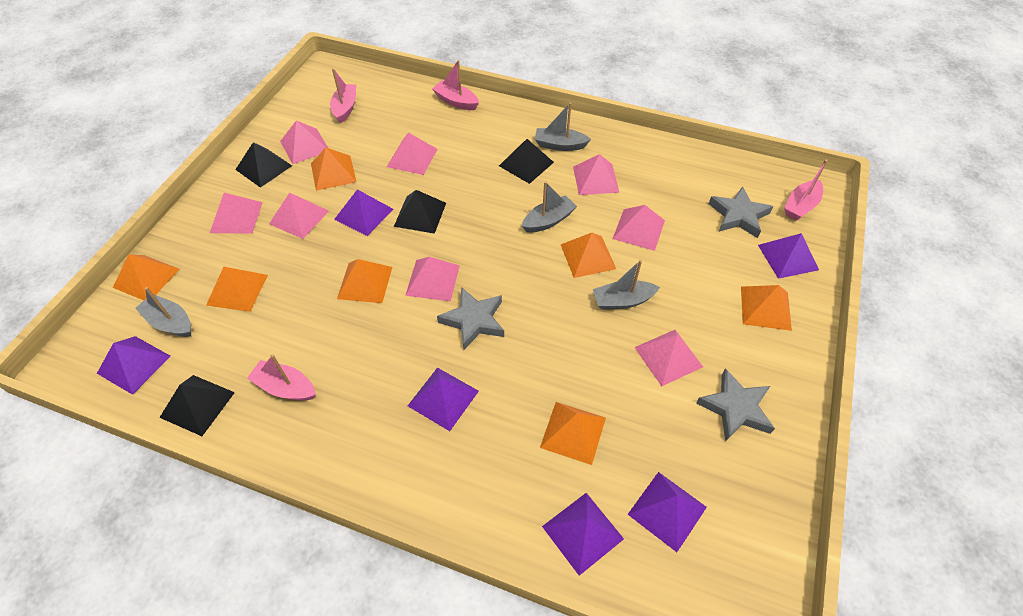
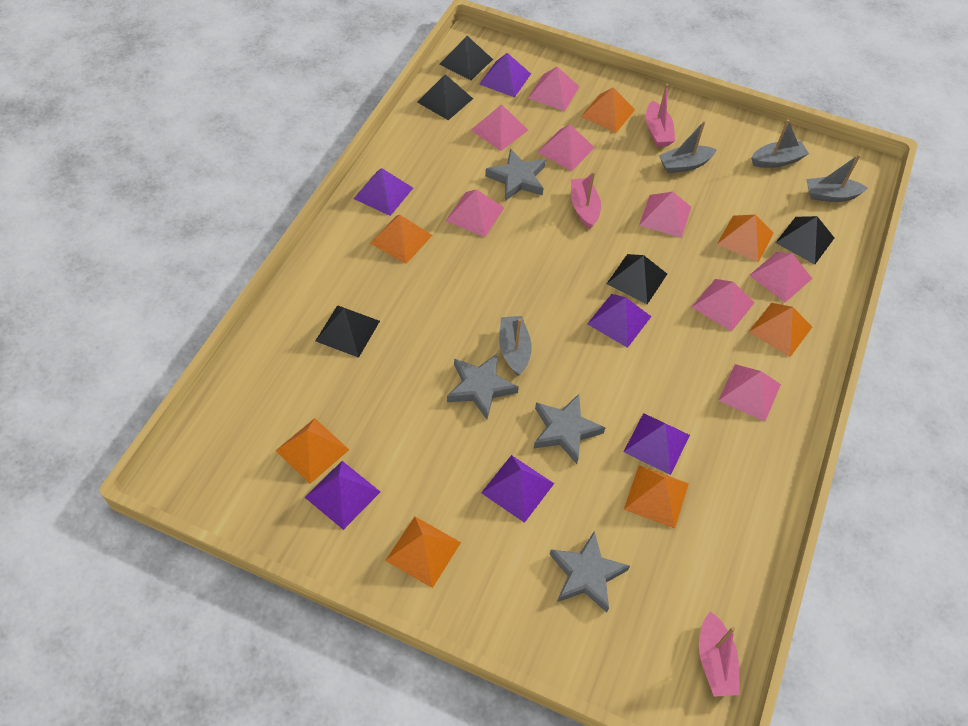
black pyramid: 4 -> 5
grey star: 3 -> 4
pink boat: 4 -> 3

